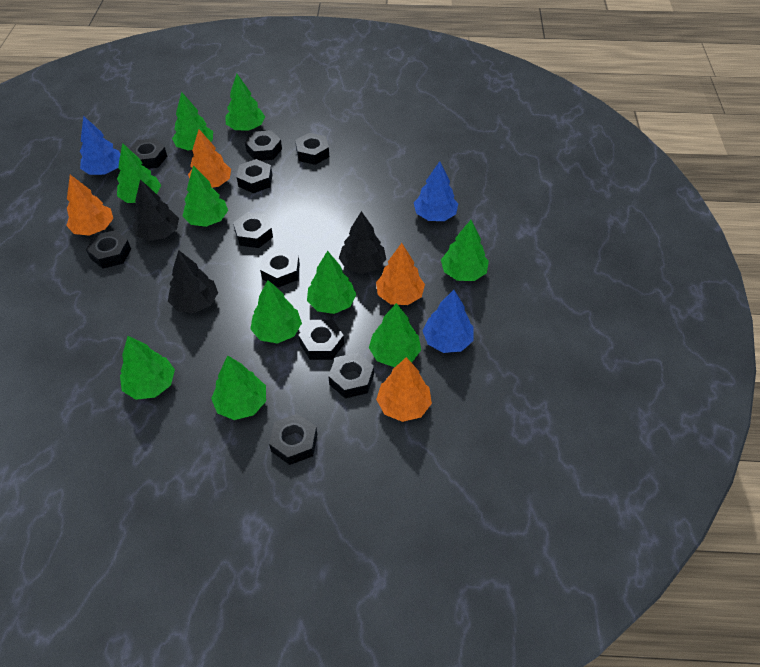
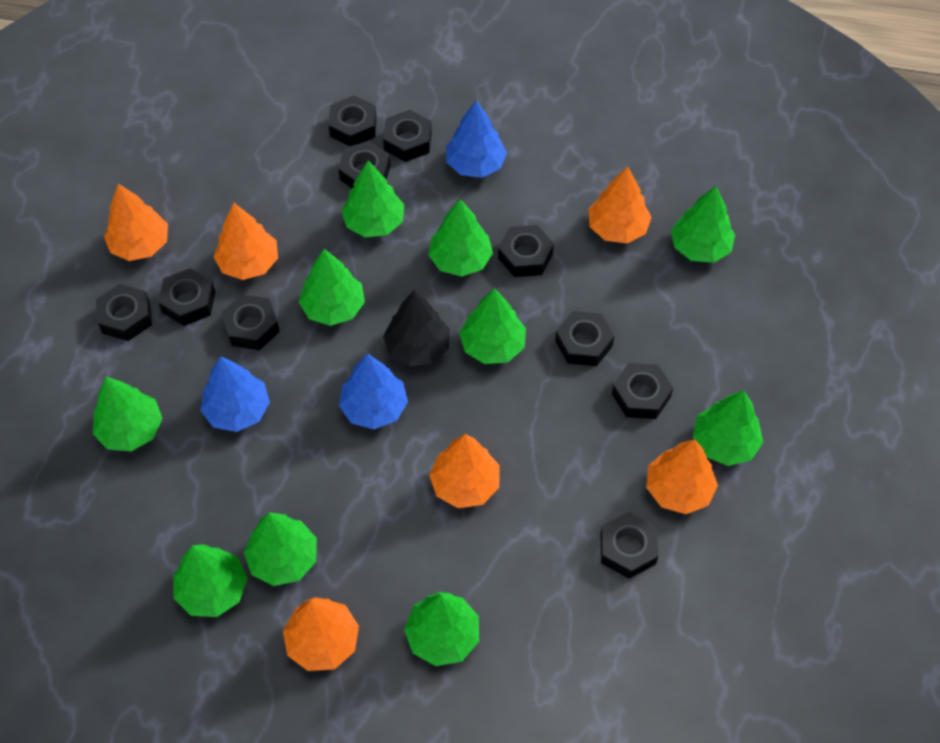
black tree: 3 -> 1
orange tree: 4 -> 6

